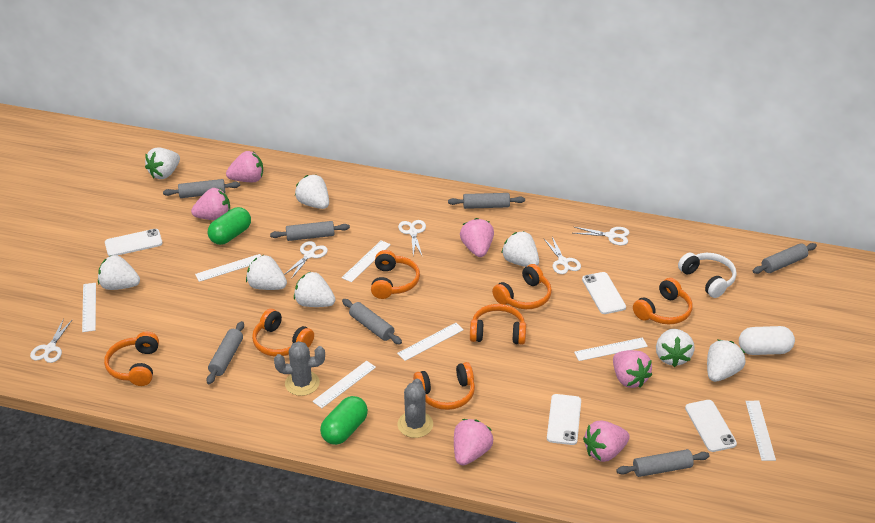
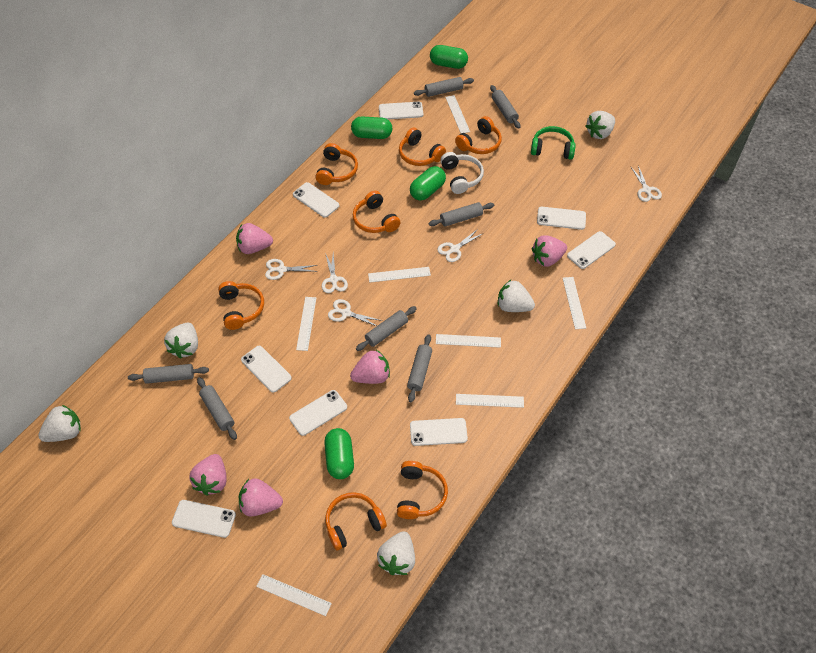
green capsule: 2 -> 4
green headphones: 0 -> 1
grey cactus: 2 -> 0
pink strawberry: 6 -> 5
white capsule: 1 -> 0
white phone: 4 -> 8
white strawberry: 8 -> 5

